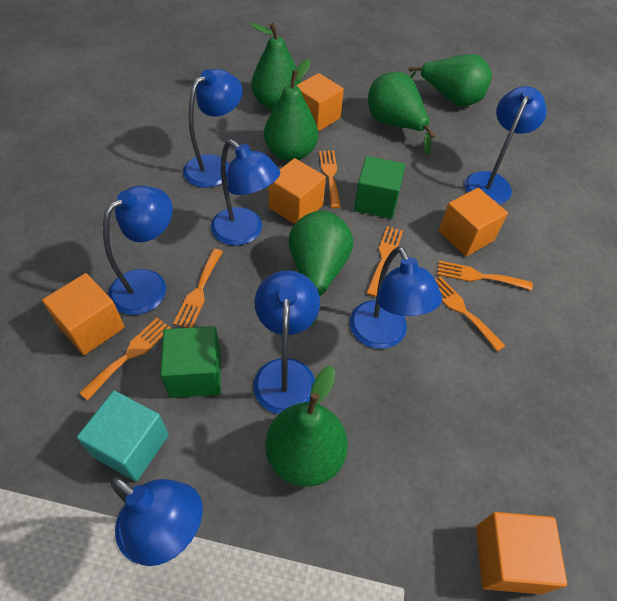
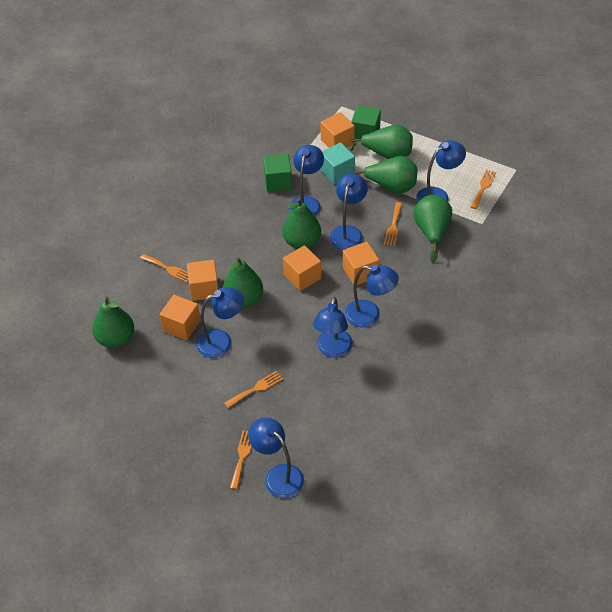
orange fork: 6 -> 5

